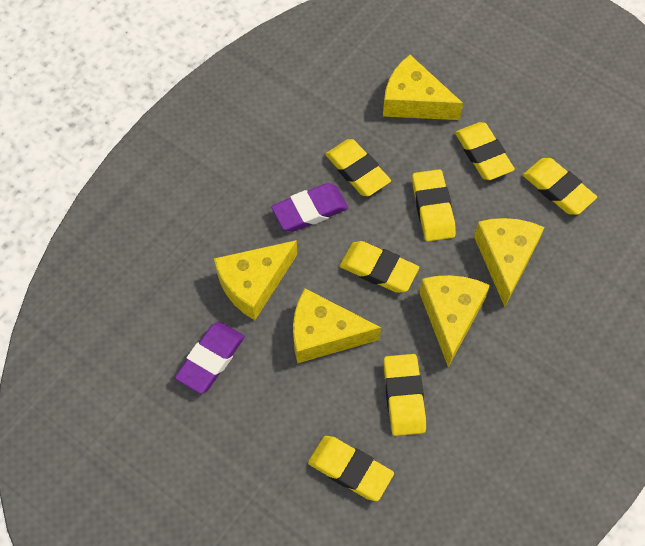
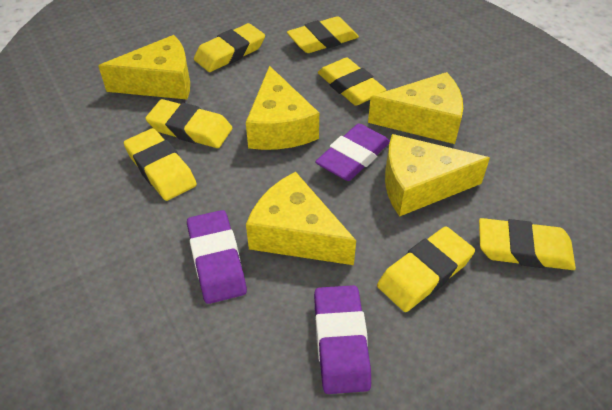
purple eraser: 2 -> 3

